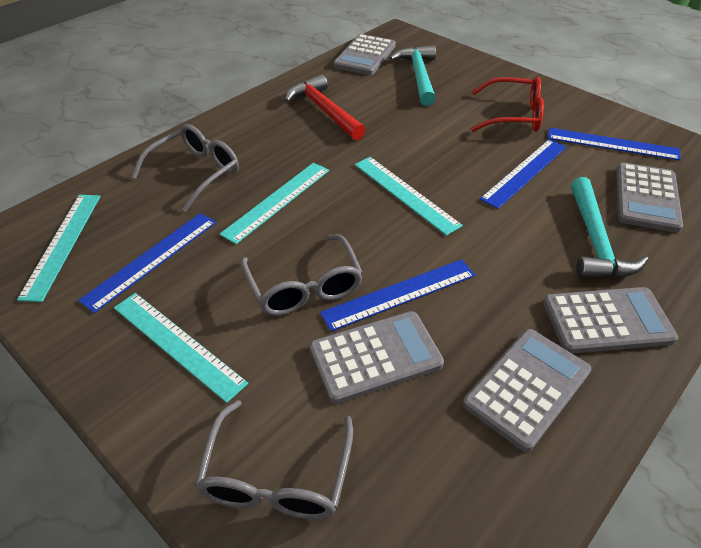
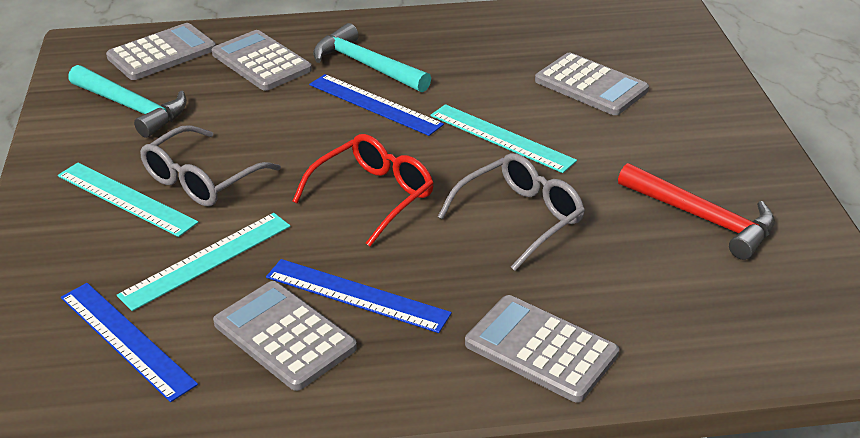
blue ruler: 4 -> 3
grey glasses: 3 -> 2
turquoise ruler: 4 -> 3

